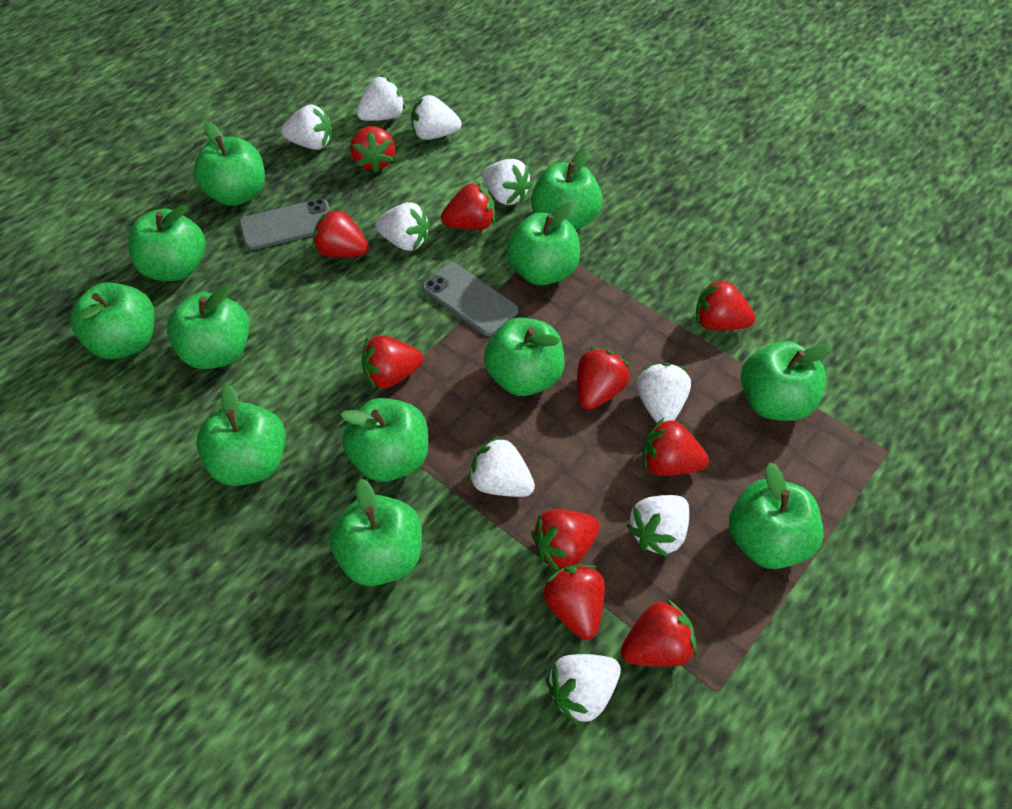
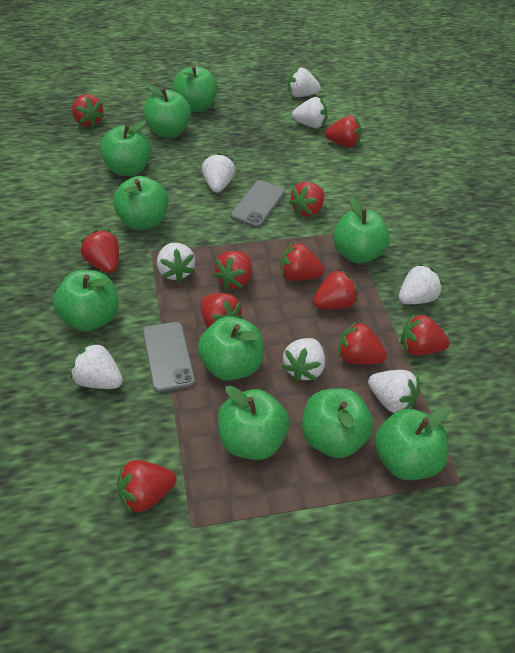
green apple: 12 -> 10
red strawberry: 10 -> 11
white strawberry: 9 -> 8

